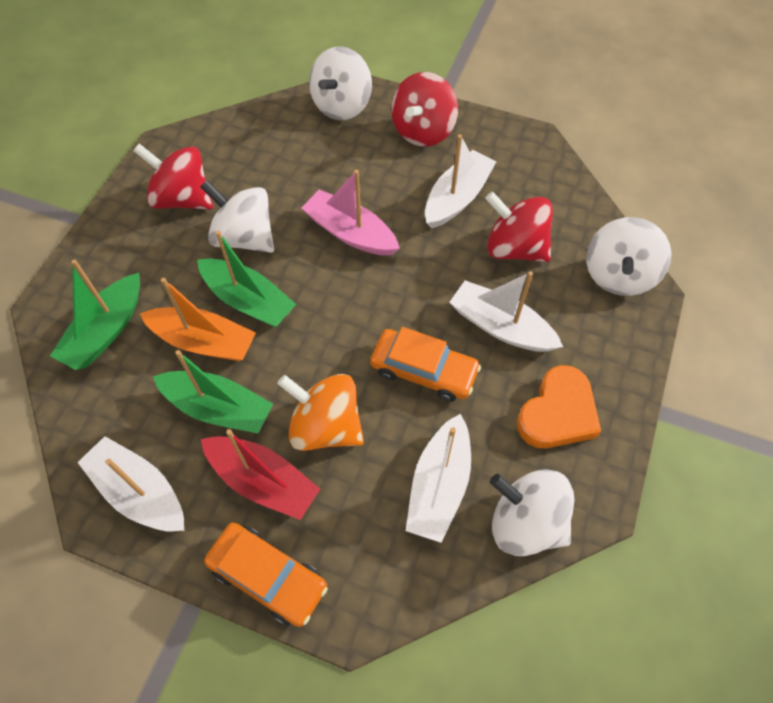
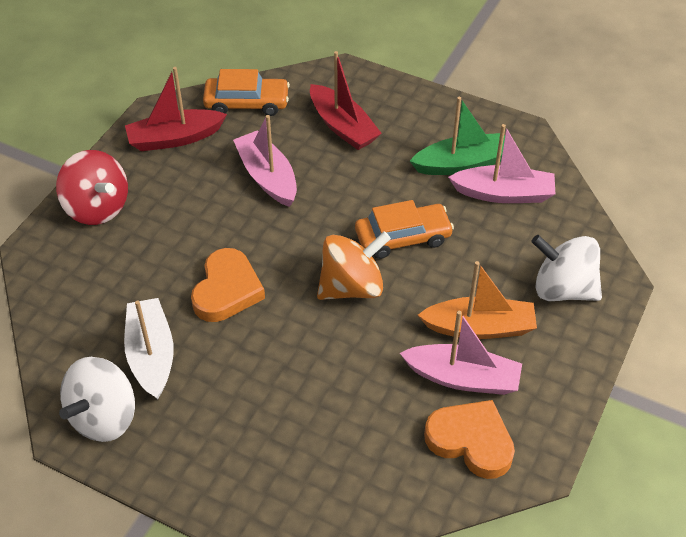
green boat: 3 -> 1
orange heart: 1 -> 2
pink boat: 1 -> 3
red boat: 1 -> 2
red spinning top: 3 -> 1
white boat: 4 -> 1
white spinning top: 4 -> 2

